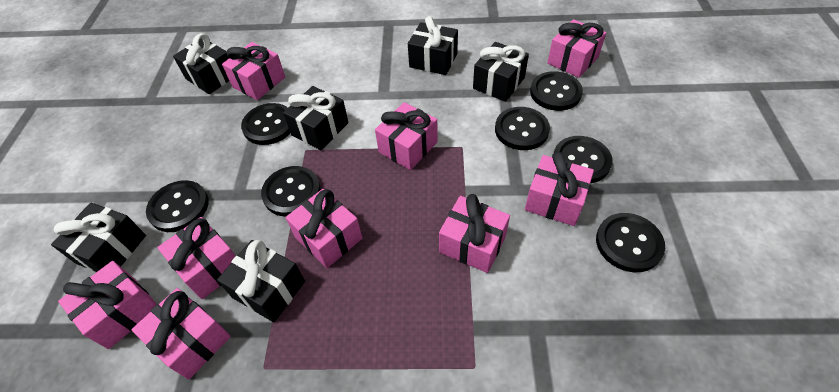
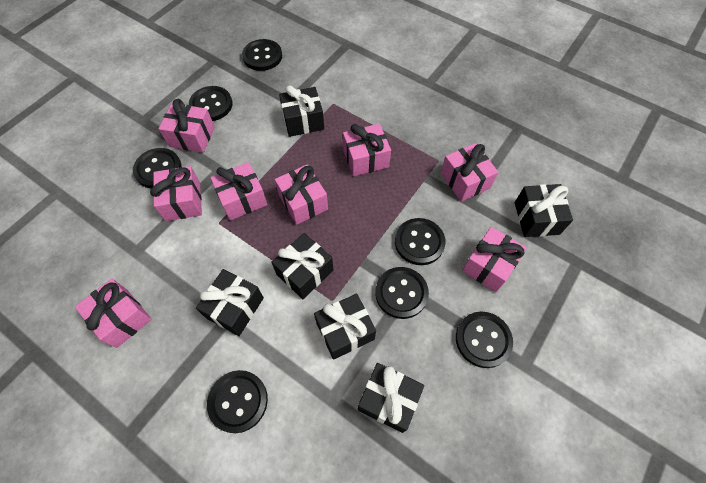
pink gift: 9 -> 8

